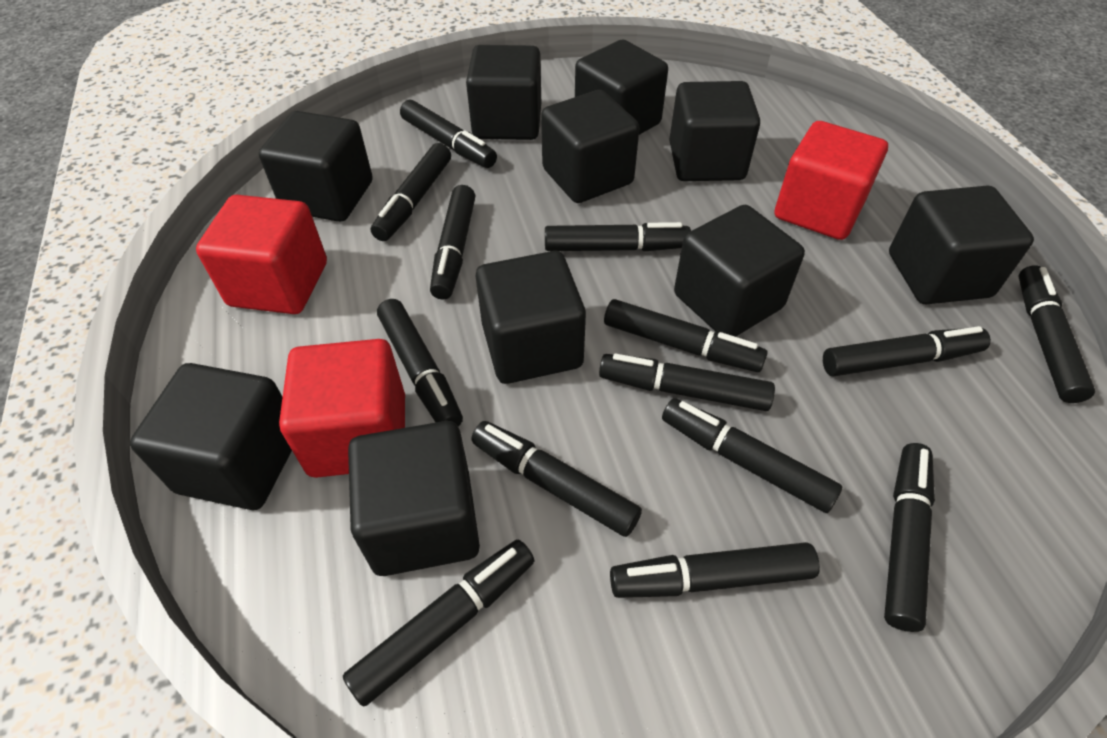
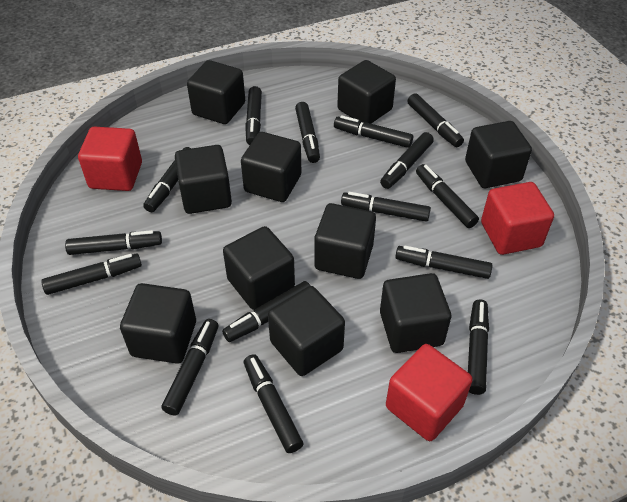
black marker: 14 -> 15

